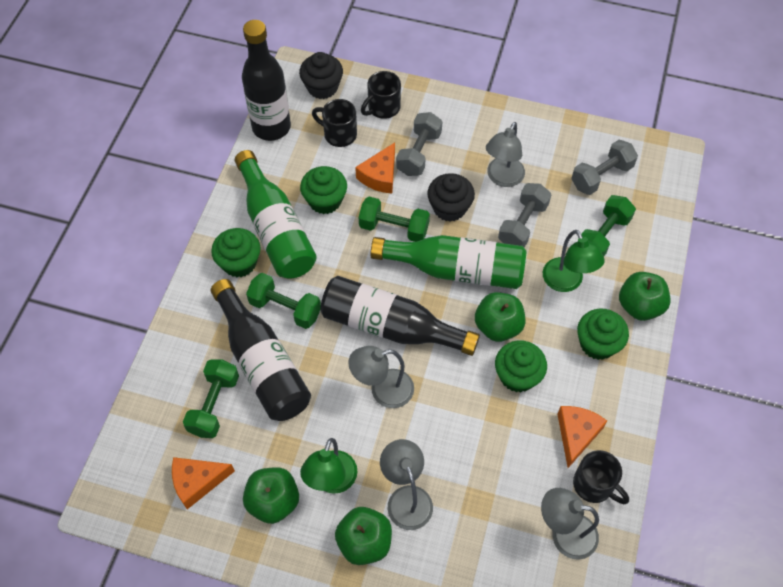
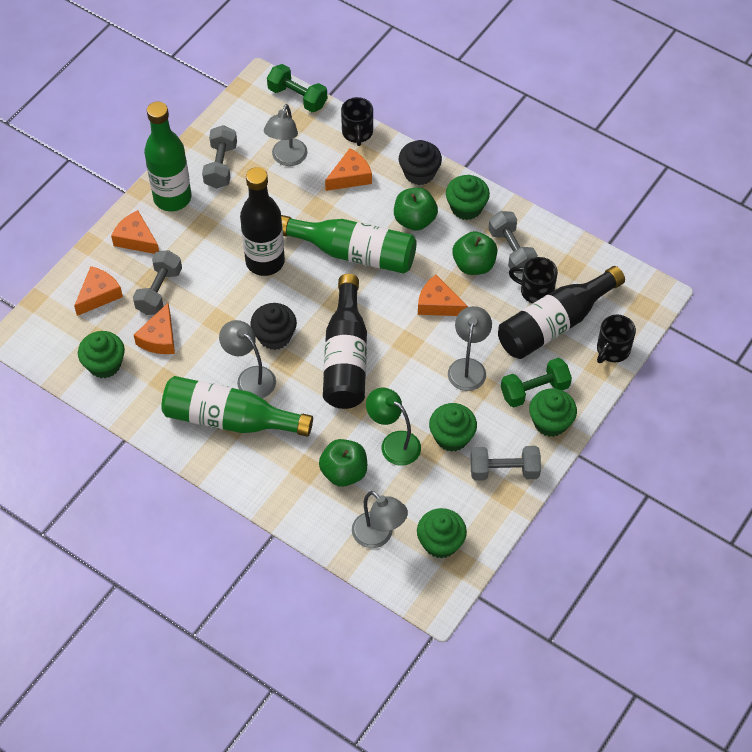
green apple: 4 -> 3
green bottle: 2 -> 3
green cupcake: 4 -> 5
green dumbbell: 4 -> 2
green lamp: 2 -> 1
grey dumbbell: 3 -> 4
orange cheese: 3 -> 5

